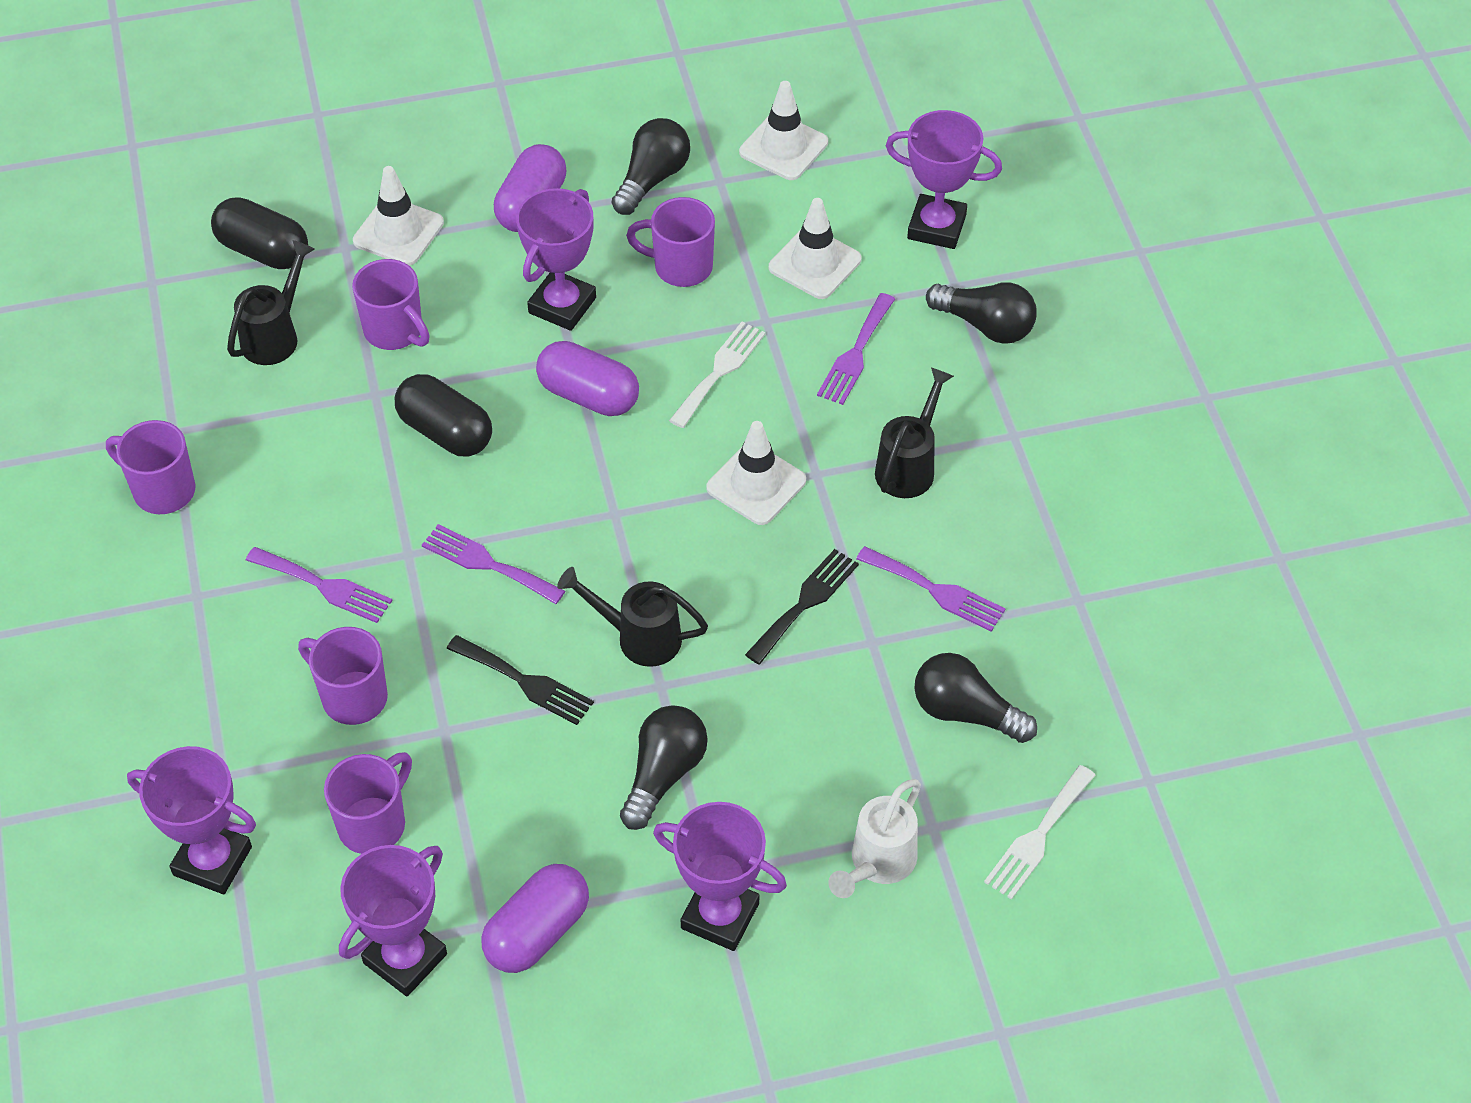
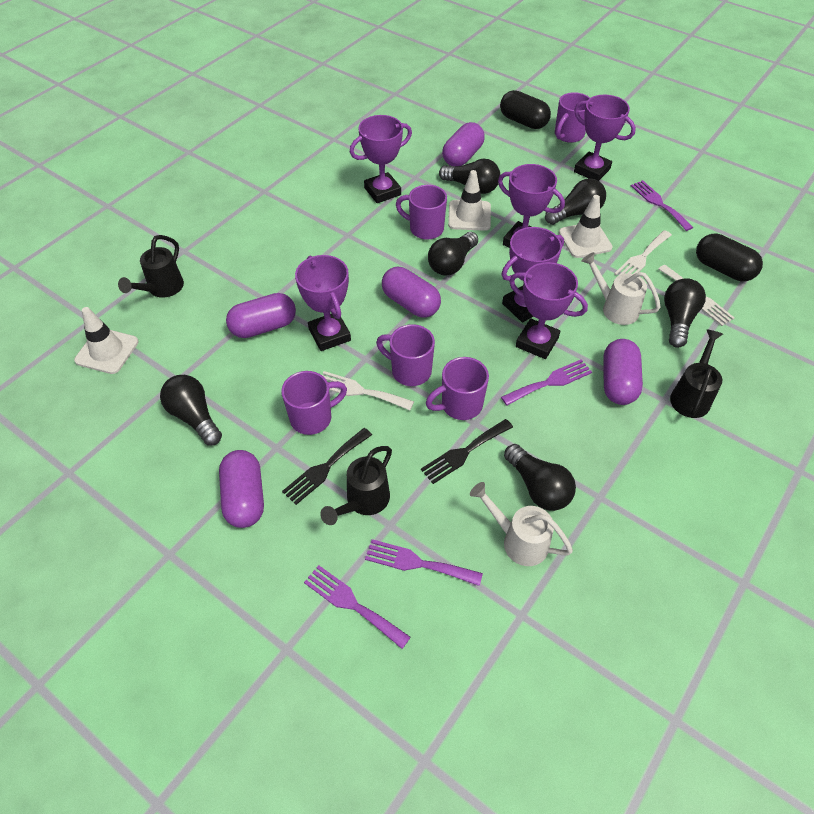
black light bulb: 4 -> 6
purple capsule: 3 -> 5
purple trophy: 5 -> 6
white fork: 2 -> 3
white traffic cone: 4 -> 3
white watering can: 1 -> 2

